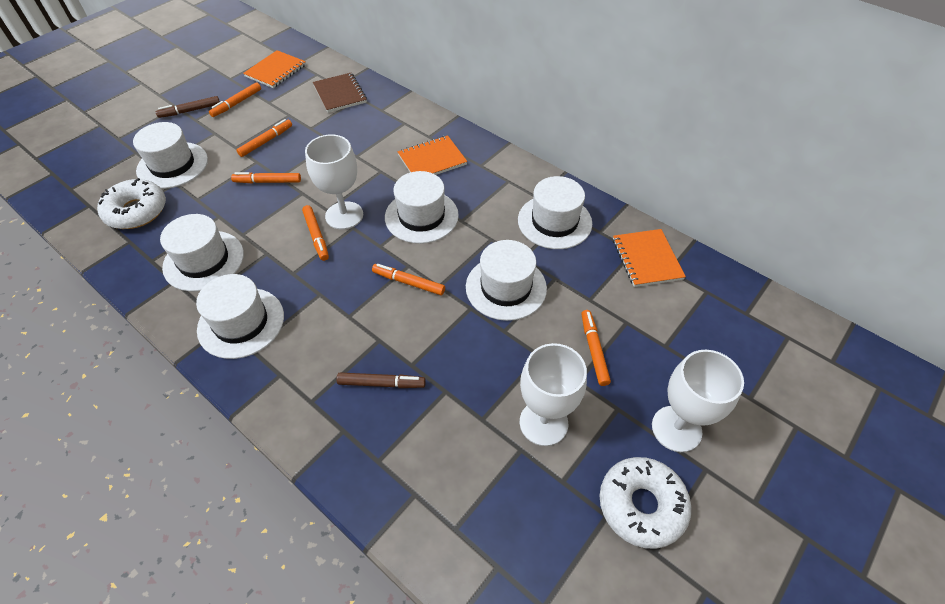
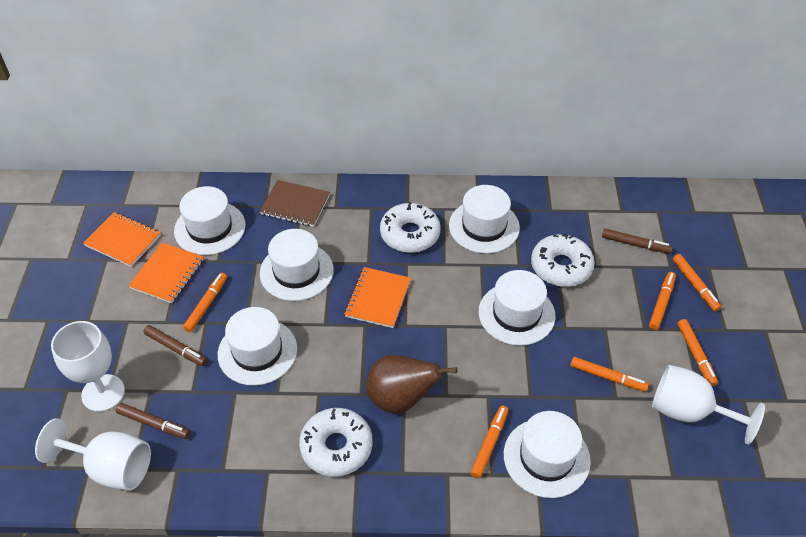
brown marker: 2 -> 3
brown pear: 0 -> 1
white donut: 2 -> 3

